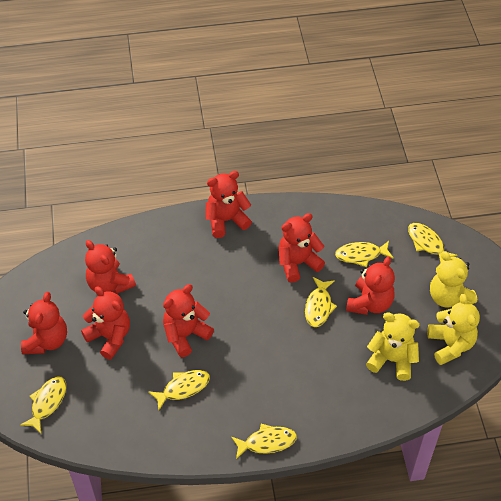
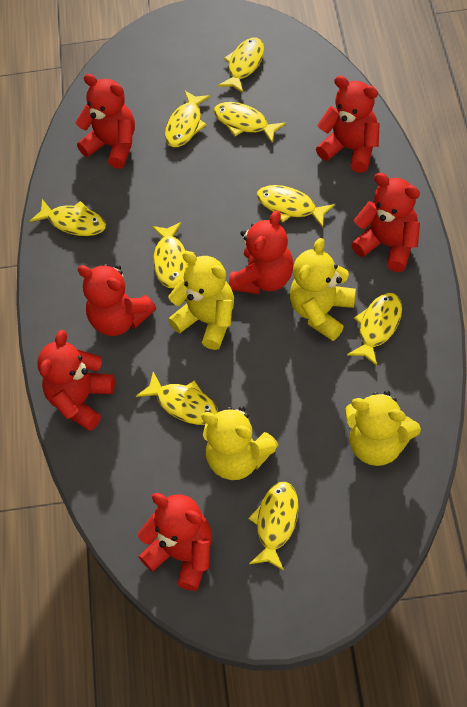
yellow fish: 6 -> 9
yellow teddy bear: 3 -> 4

